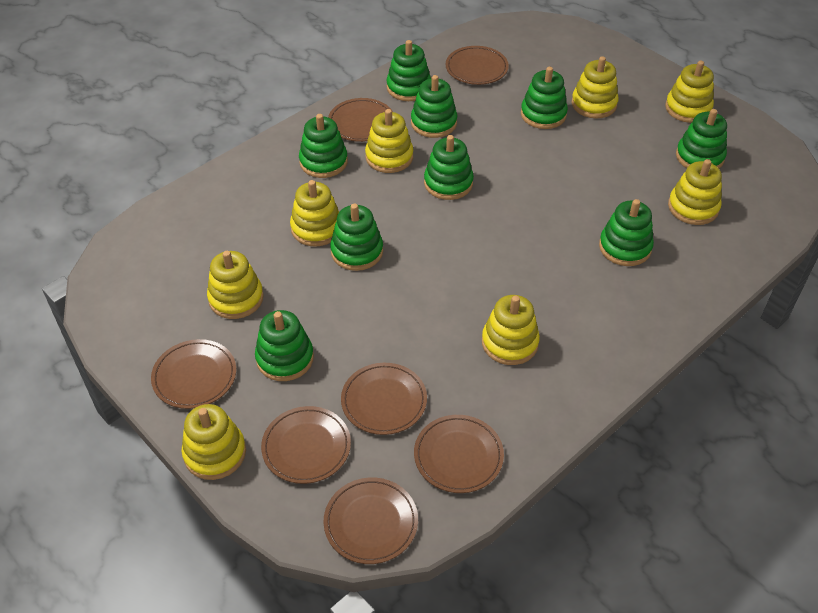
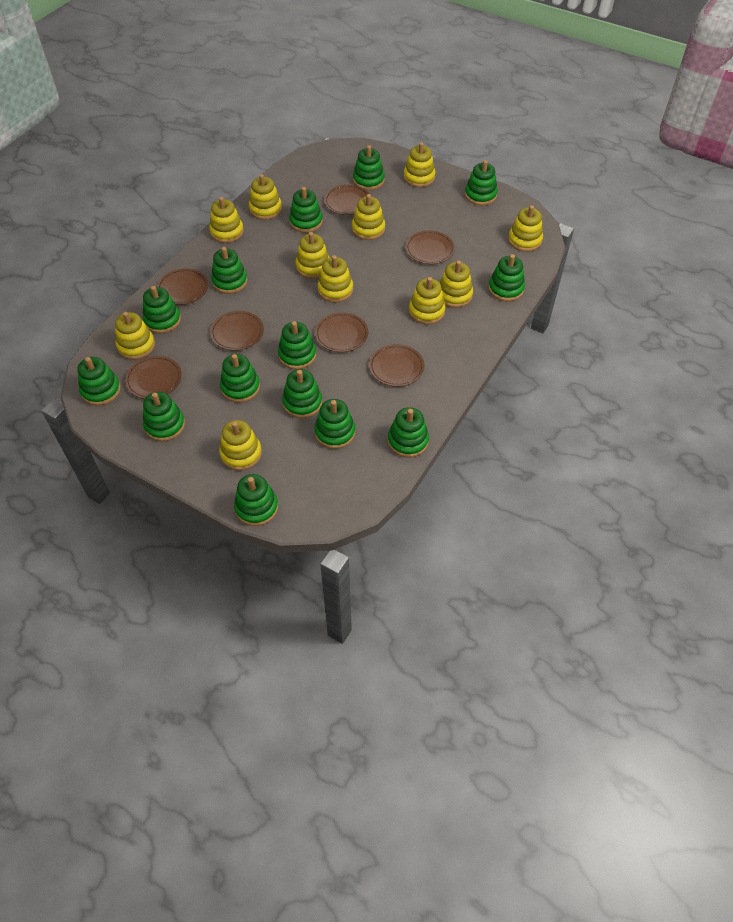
green stacking toy: 9 -> 14
yellow stacking toy: 8 -> 11

